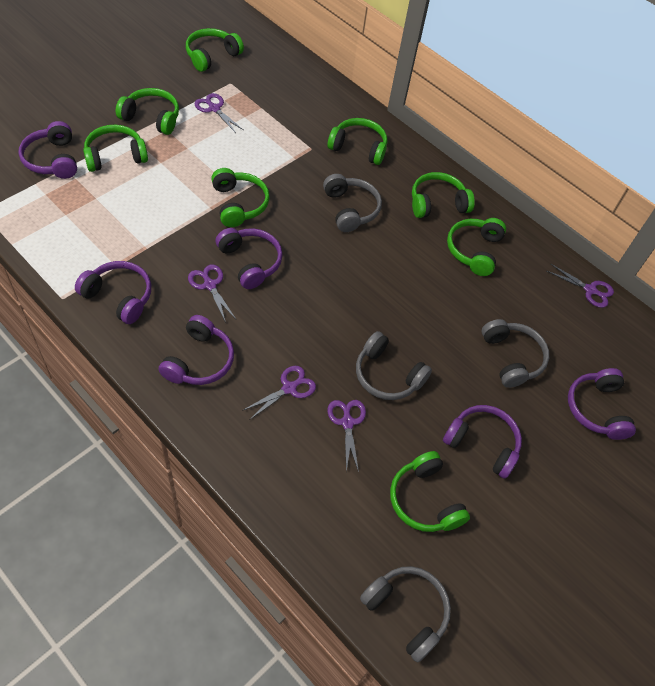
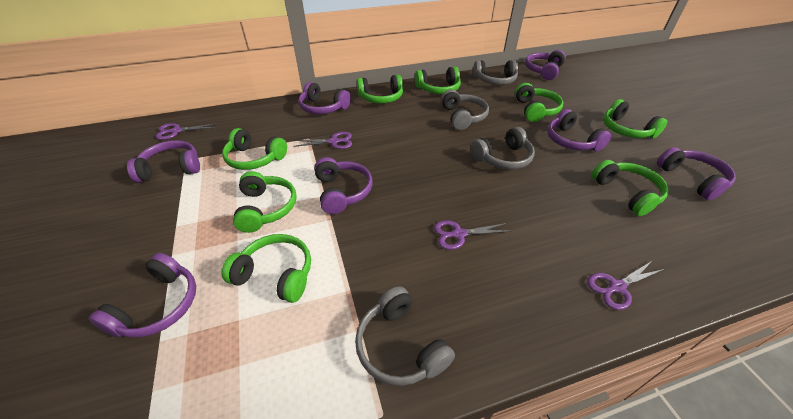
purple headphones: 6 -> 7
purple scissors: 5 -> 4

